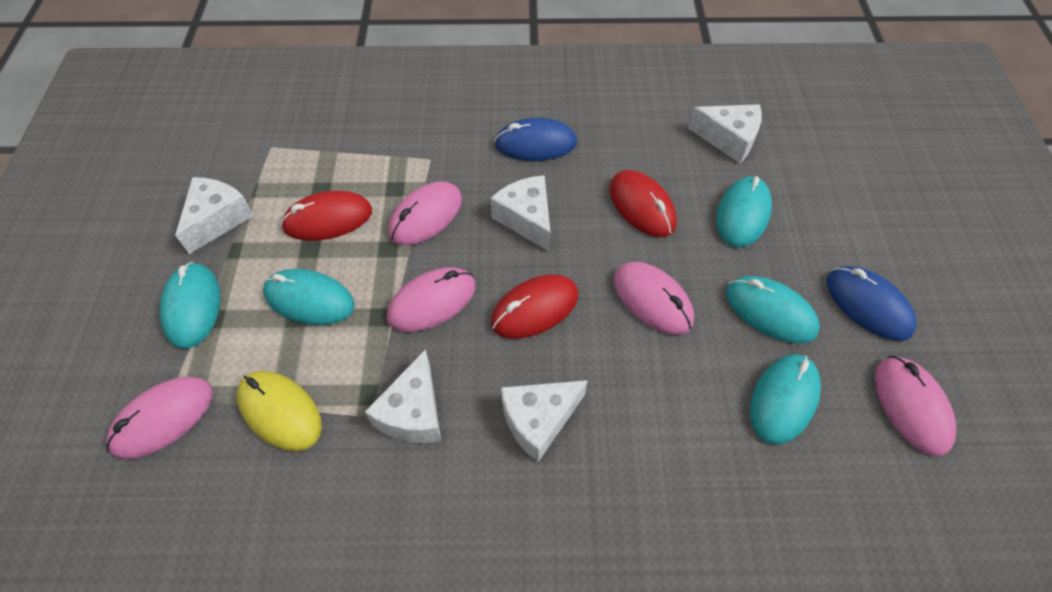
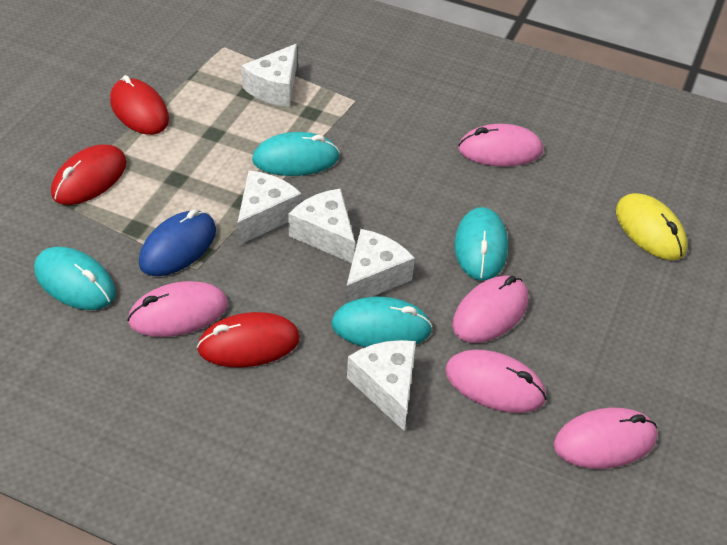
blue mouse: 2 -> 1
turquoise mouse: 5 -> 4

